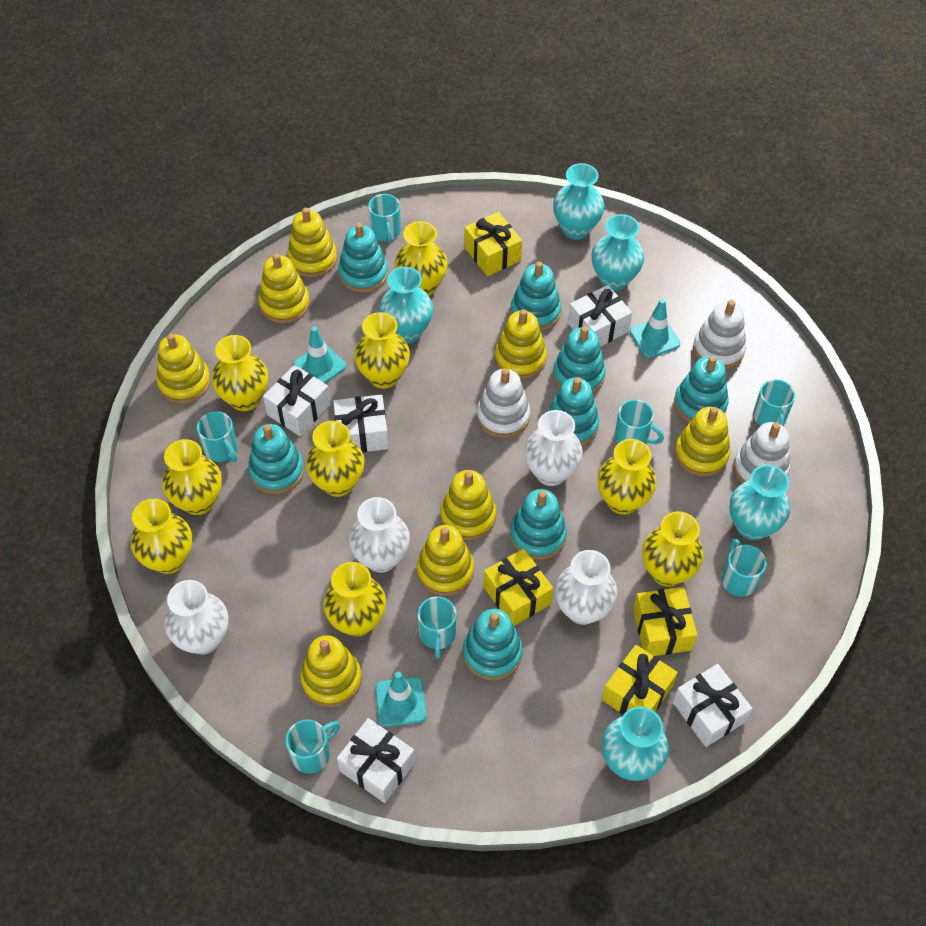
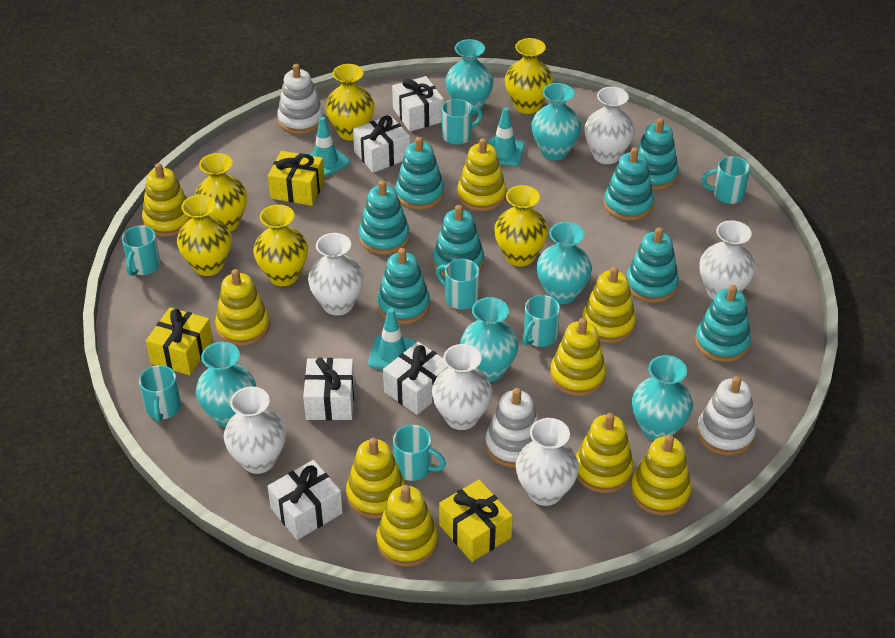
turquoise vase: 5 -> 6
white vase: 4 -> 6
yellow gift: 4 -> 3
yellow stacking toy: 8 -> 9
yellow vase: 9 -> 6

